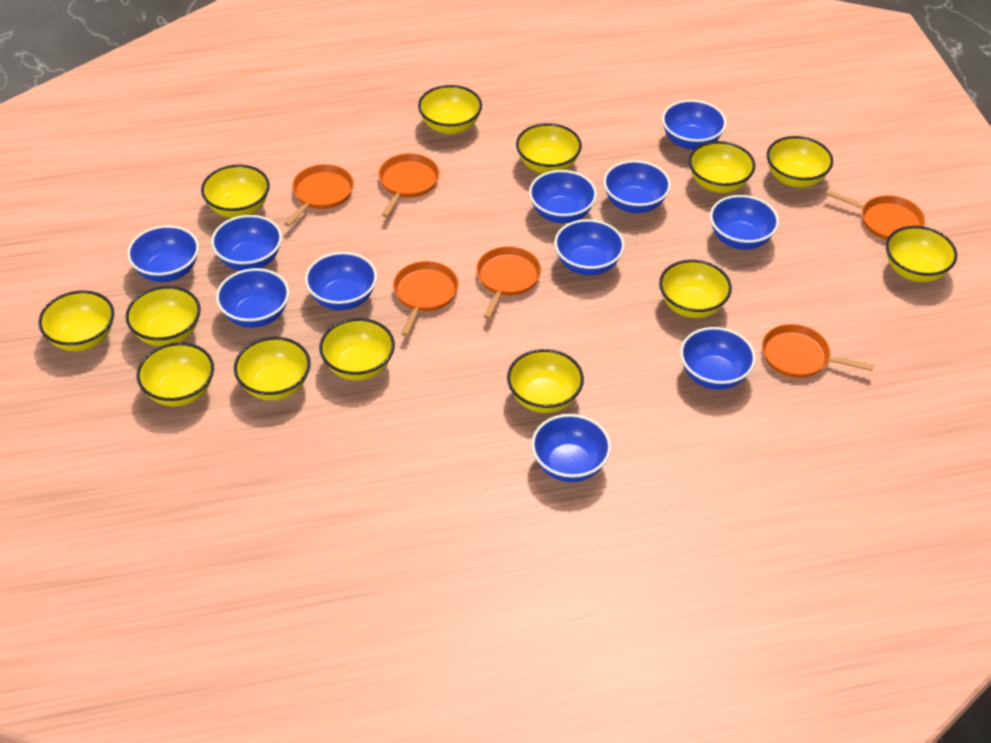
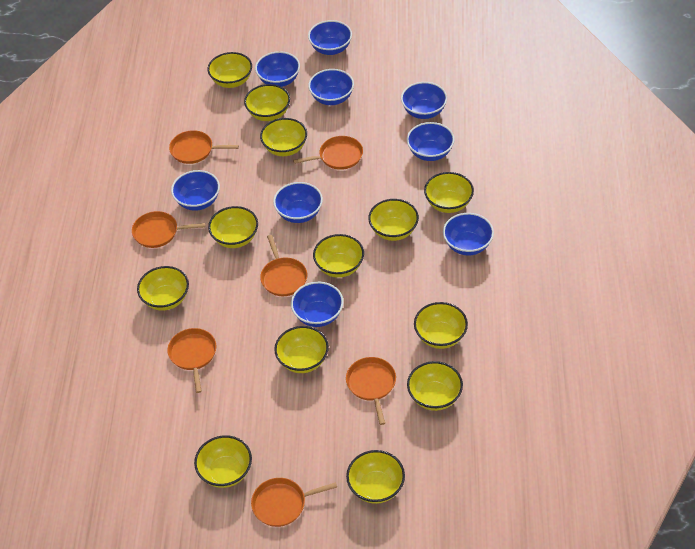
blue bowl: 11 -> 9
orange pan: 6 -> 7

